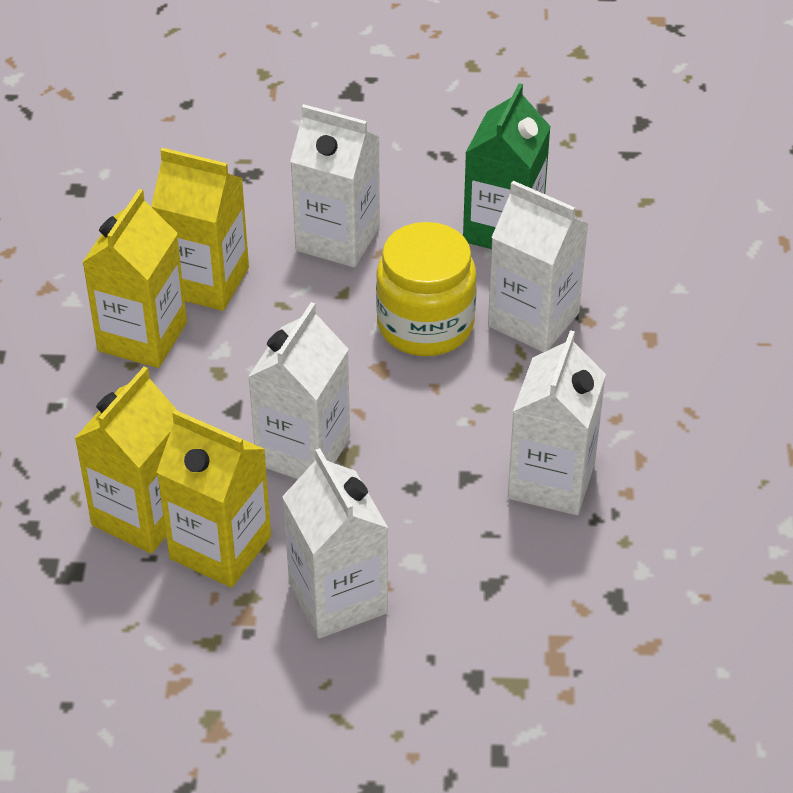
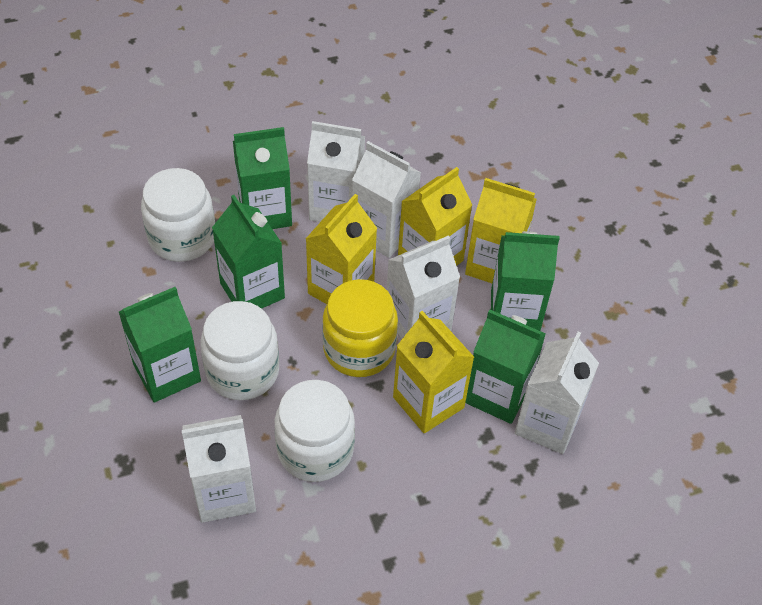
green carton: 1 -> 5
white jar: 0 -> 3

